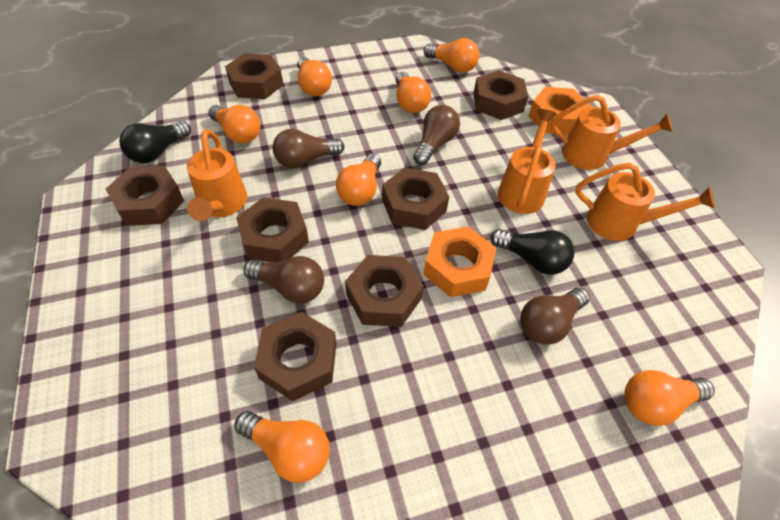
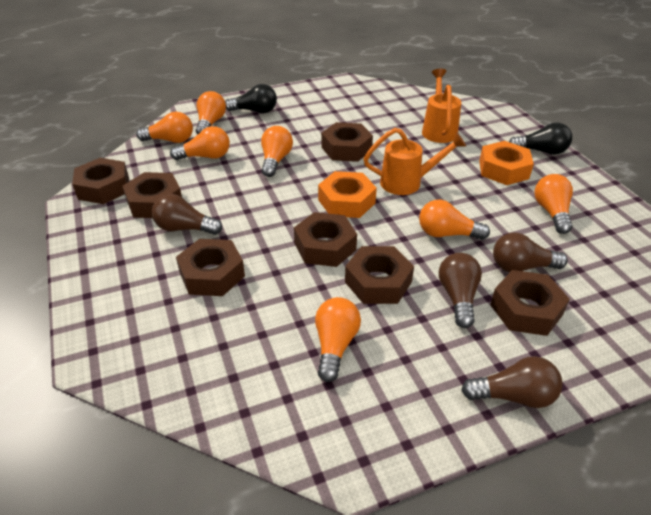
orange watering can: 4 -> 2

